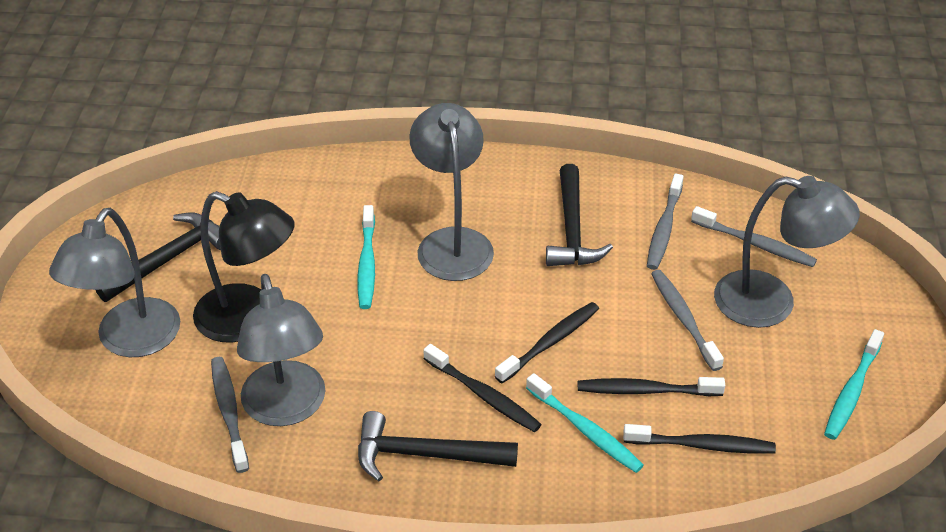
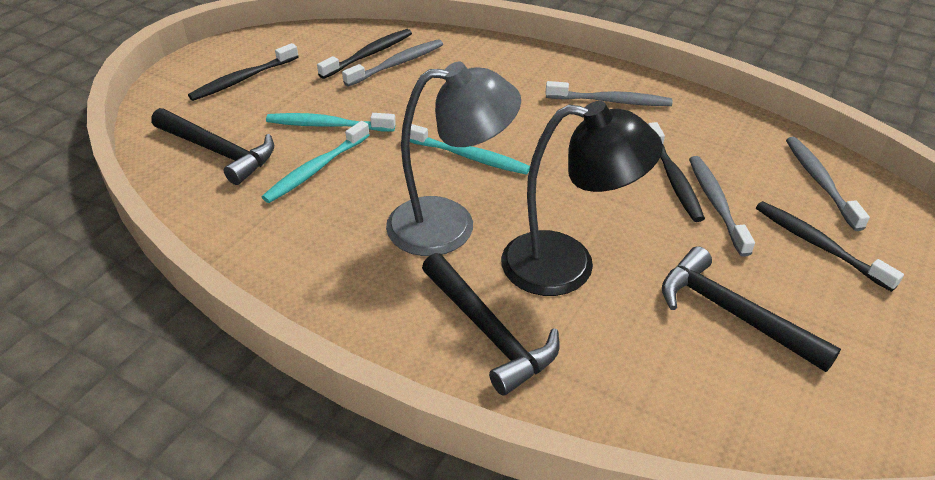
grey lamp: 4 -> 1

